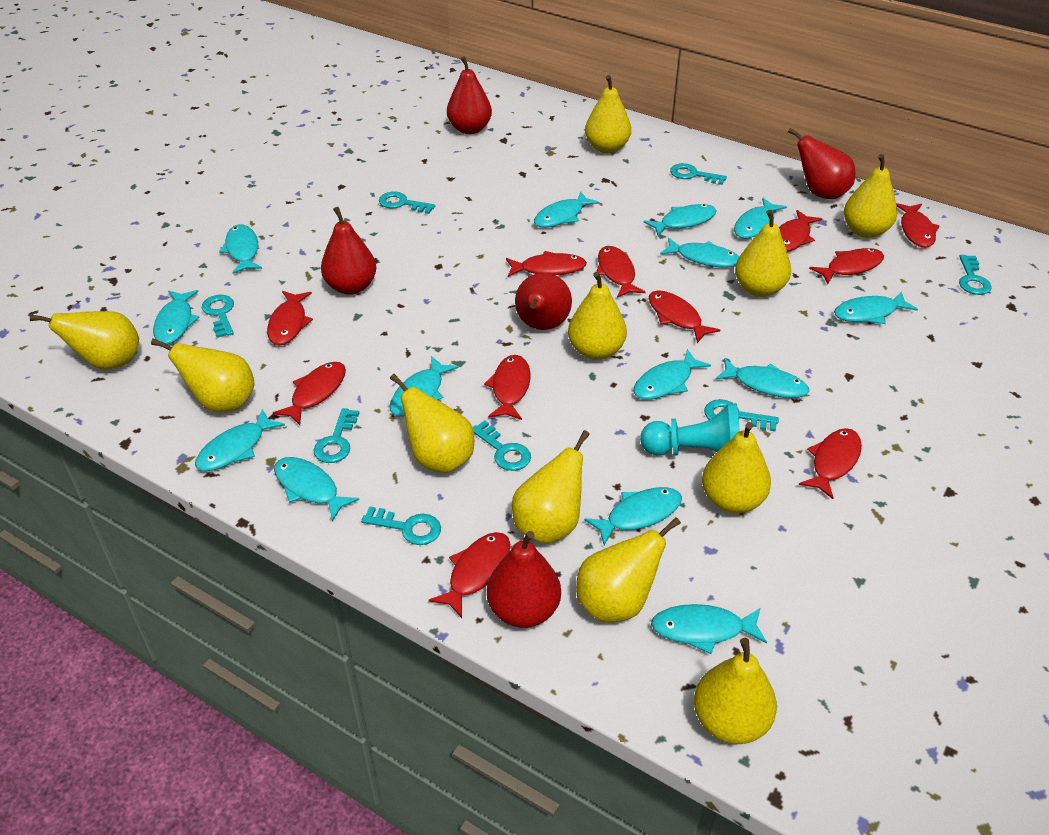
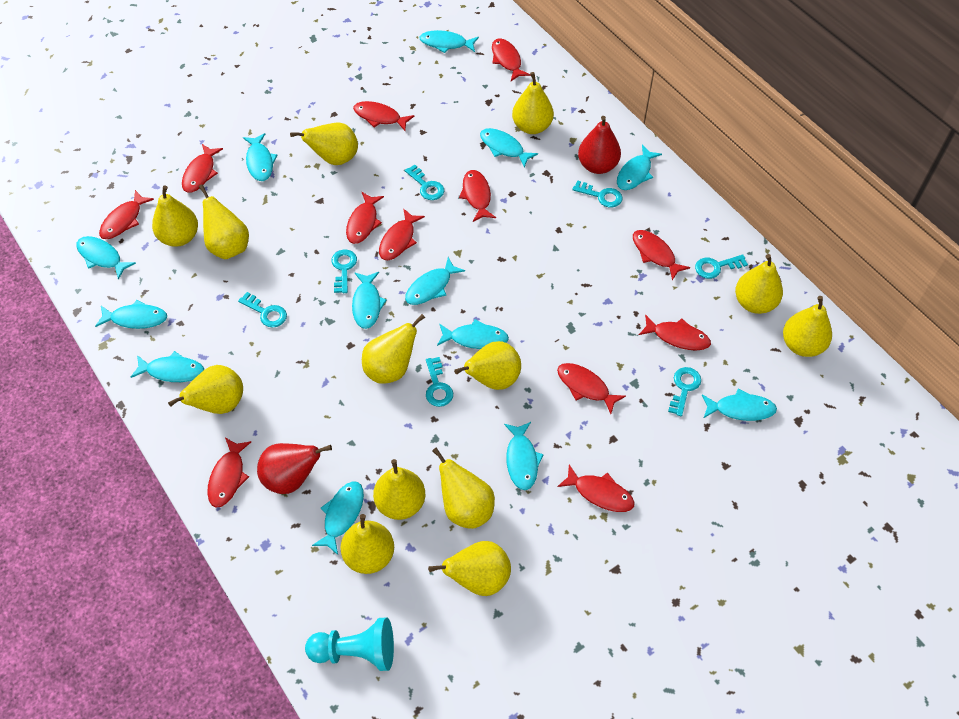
red fish: 11 -> 12
red pear: 5 -> 2
turquoise fish: 14 -> 13
turquoise key: 8 -> 7
yellow pear: 11 -> 13

